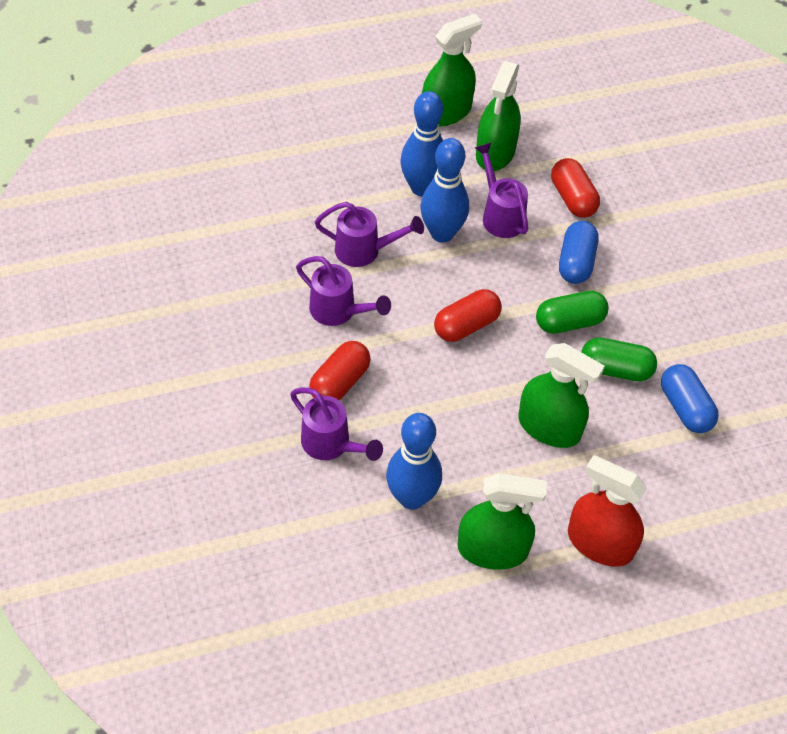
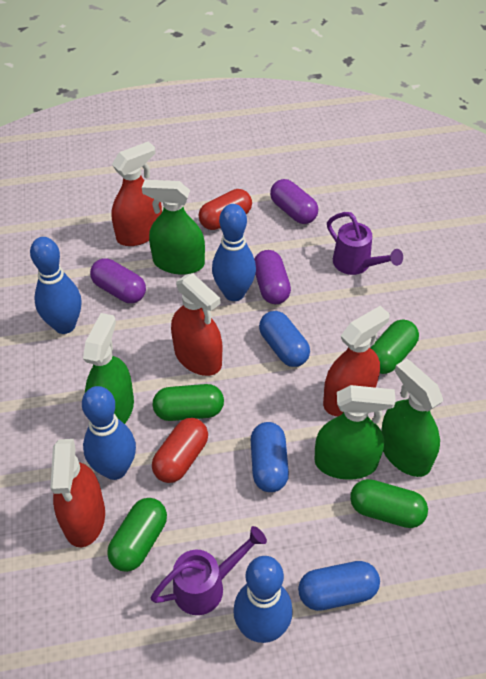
blue bowling pin: 3 -> 4
blue capsule: 2 -> 3
green capsule: 2 -> 4
purple capsule: 0 -> 3
purple watering can: 4 -> 2
red capsule: 3 -> 2
red spray bottle: 1 -> 4

